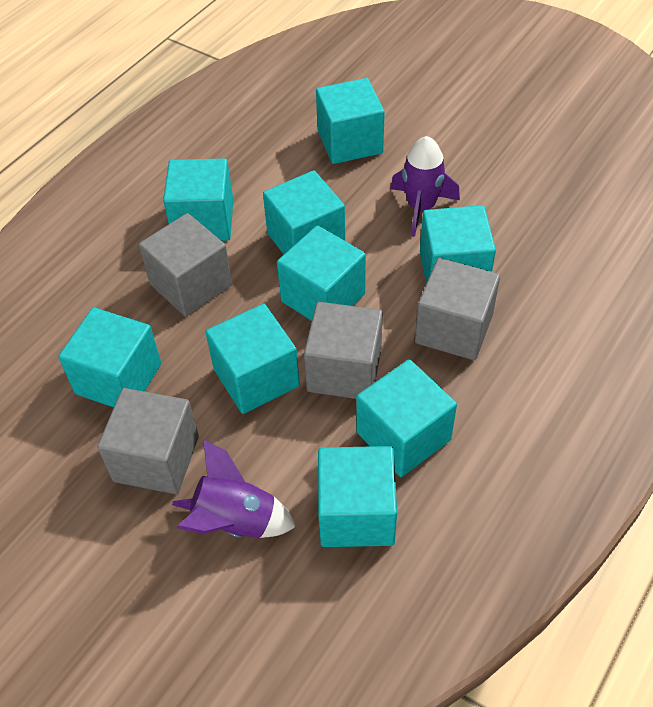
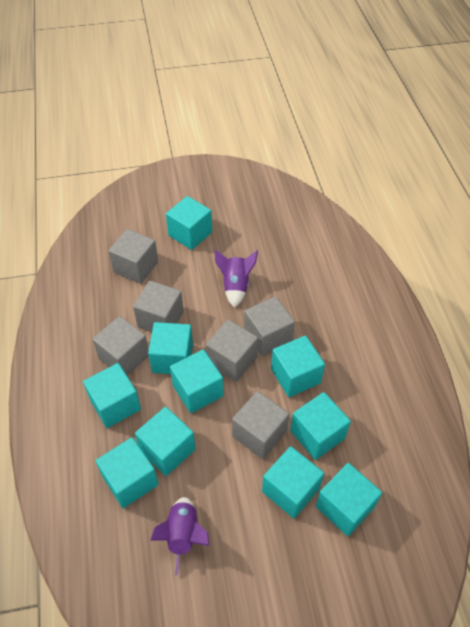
grey cube: 4 -> 6
turquoise cube: 9 -> 10

